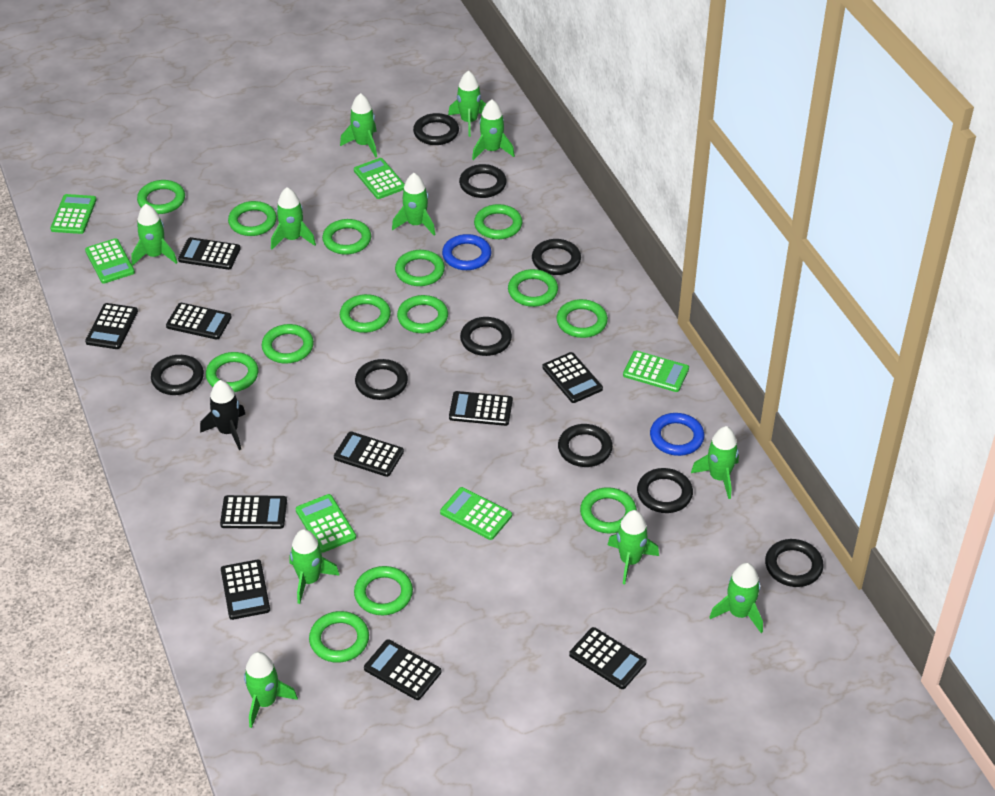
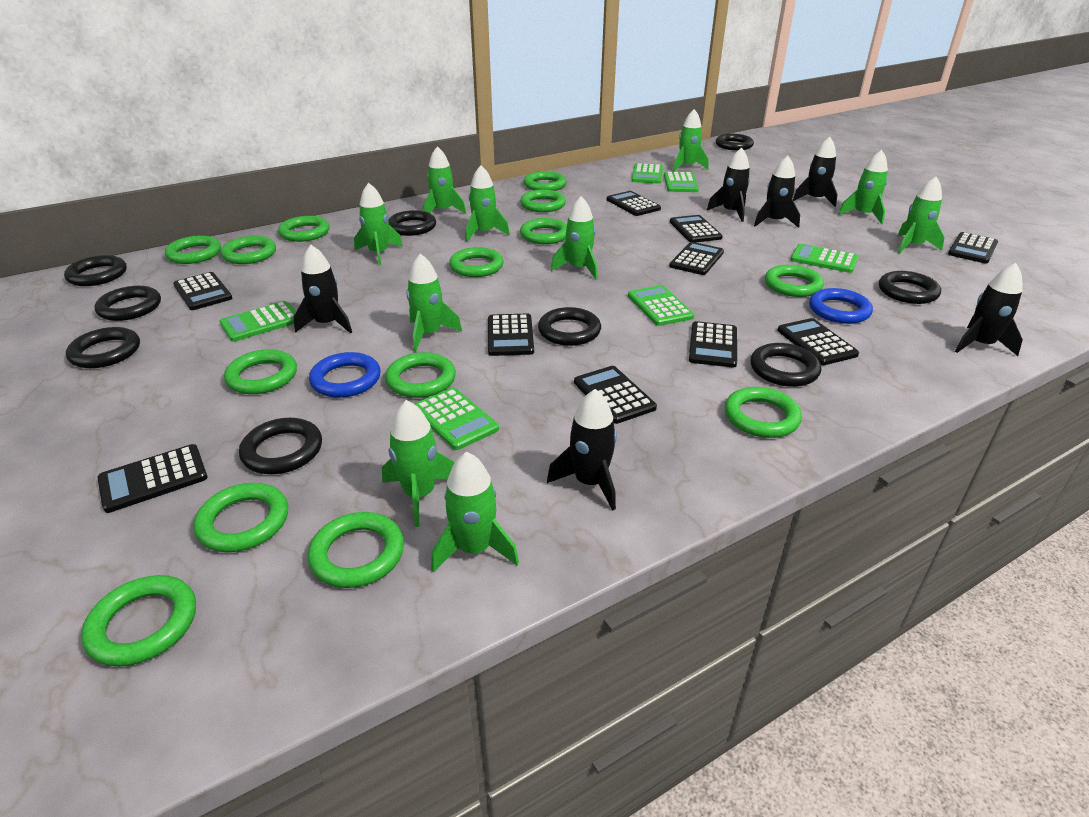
black rocket: 1 -> 6
green rocket: 11 -> 10

